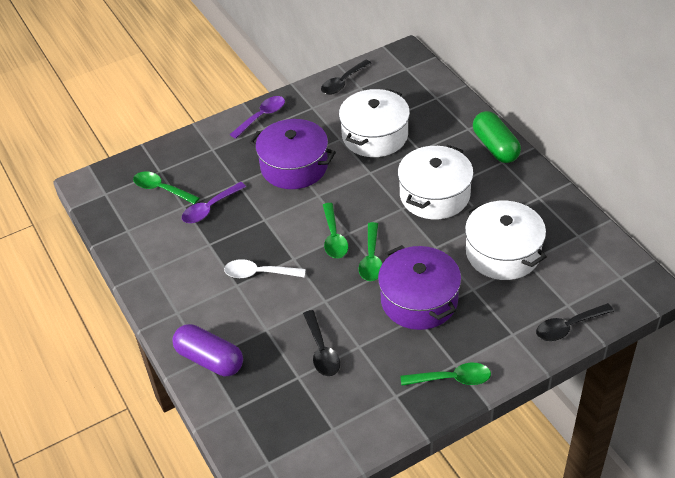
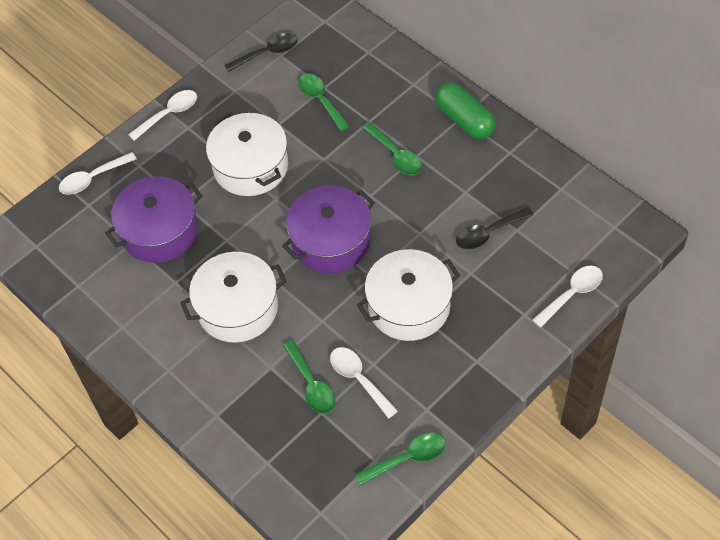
black spoon: 3 -> 2
purple capsule: 1 -> 0
purple spoon: 2 -> 0
white spoon: 1 -> 4

